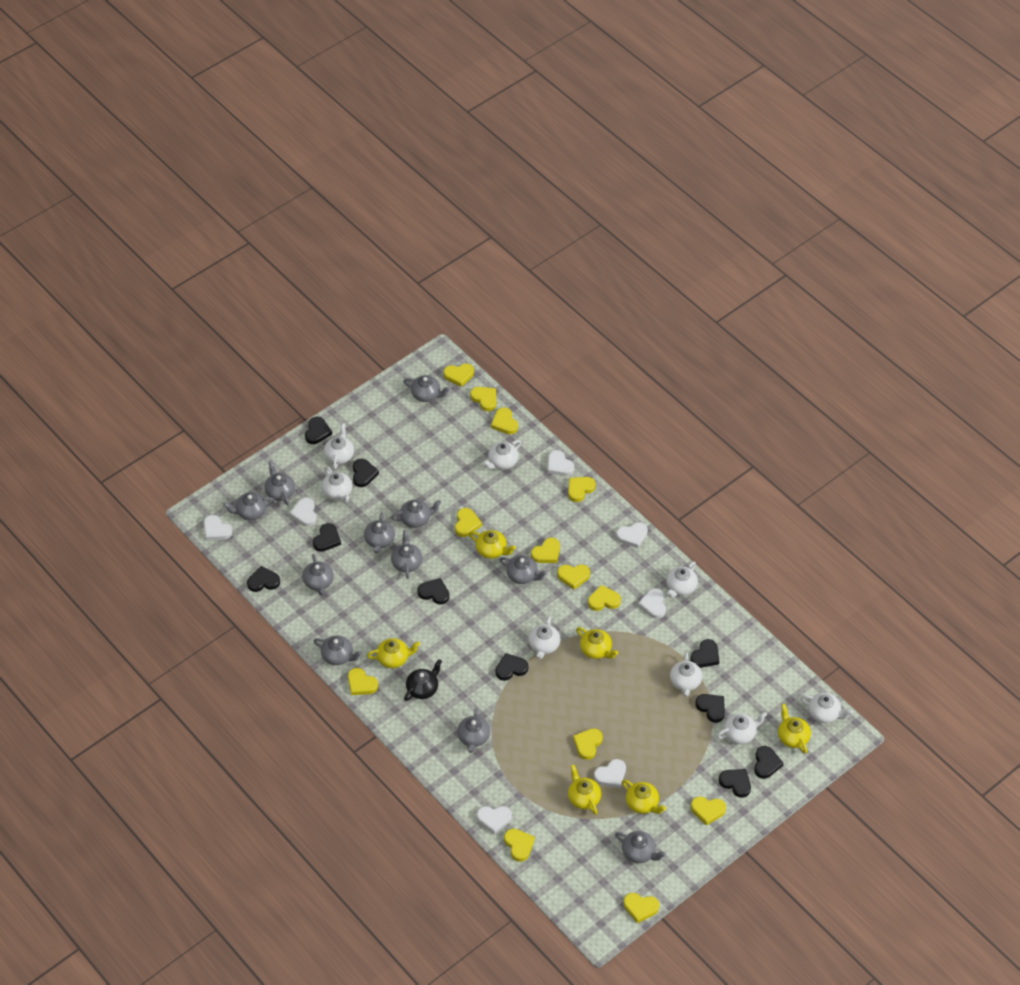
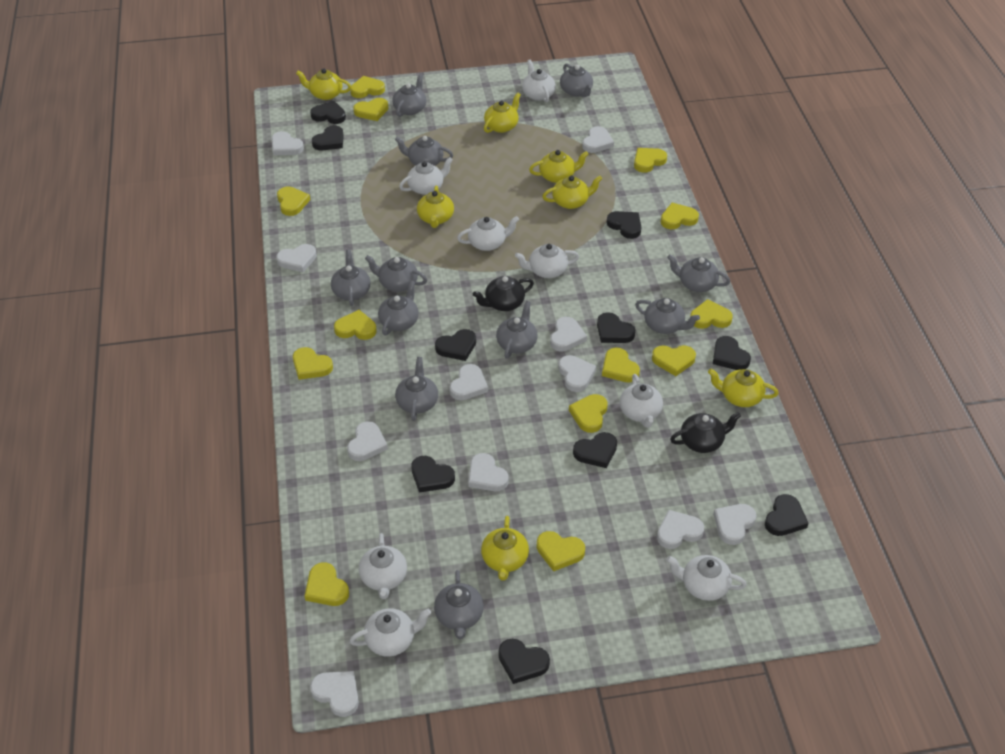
black teapot: 1 -> 2
white heart: 7 -> 11
yellow teapot: 6 -> 7

